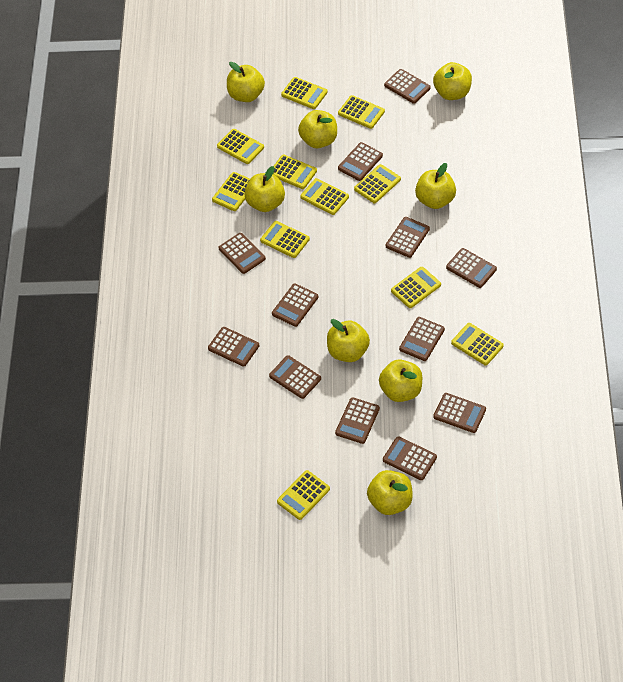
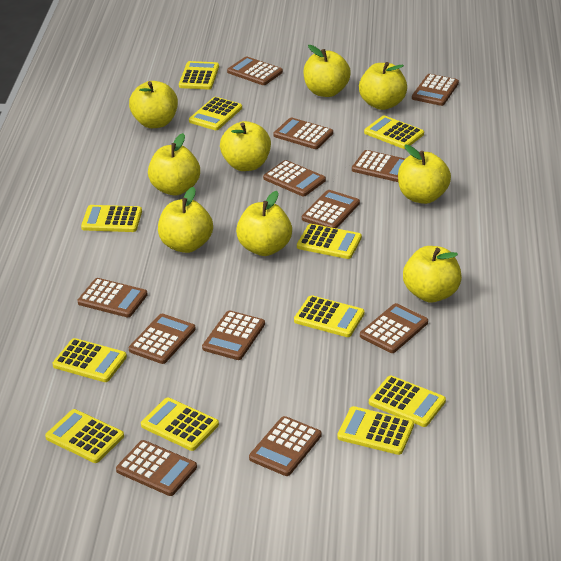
yellow apple: 8 -> 9

